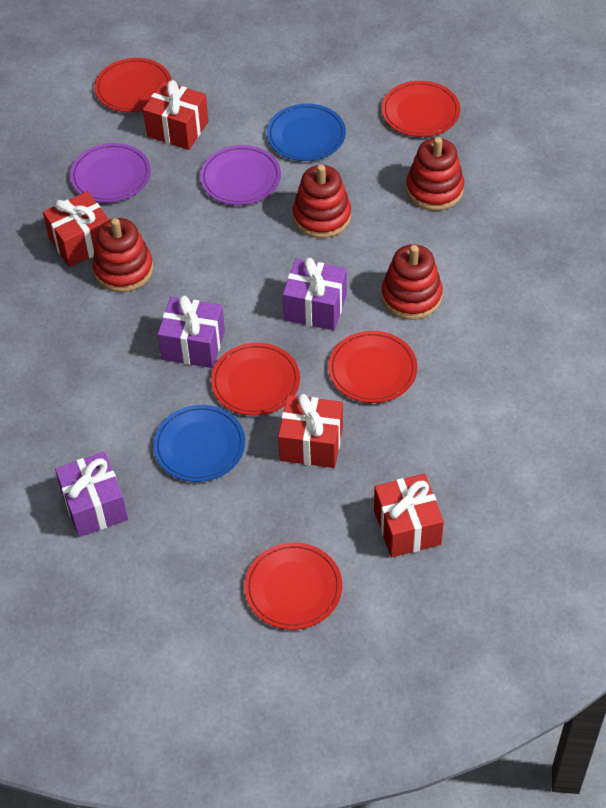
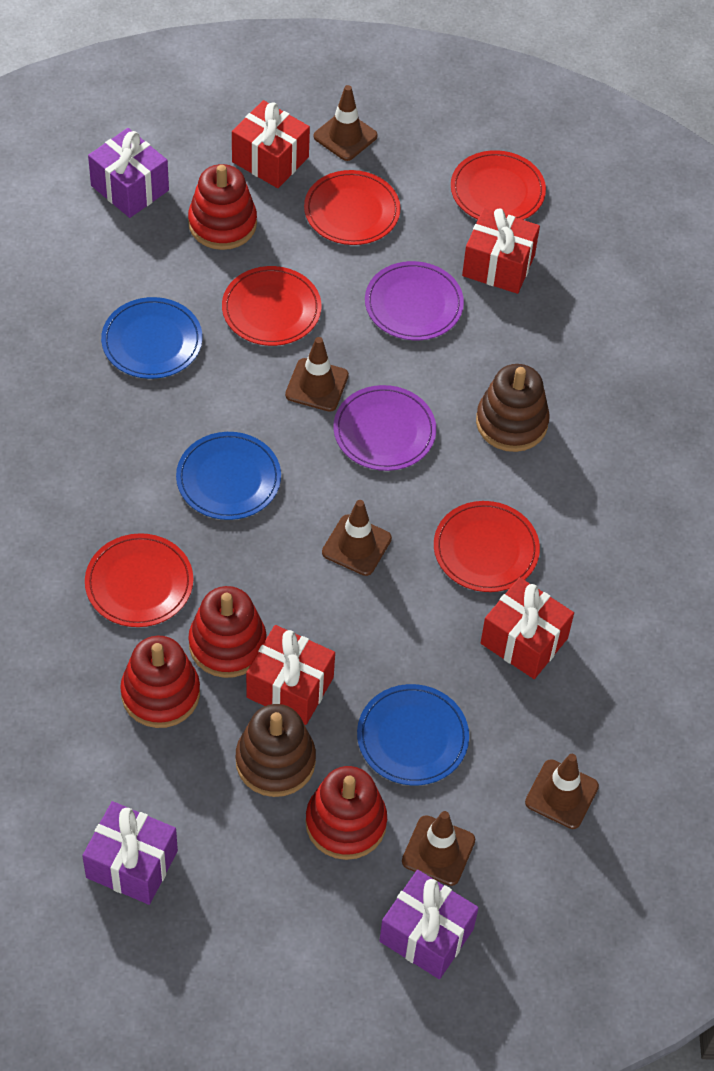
blue plate: 2 -> 3
brown stacking toy: 0 -> 2
brown traffic cone: 0 -> 5

